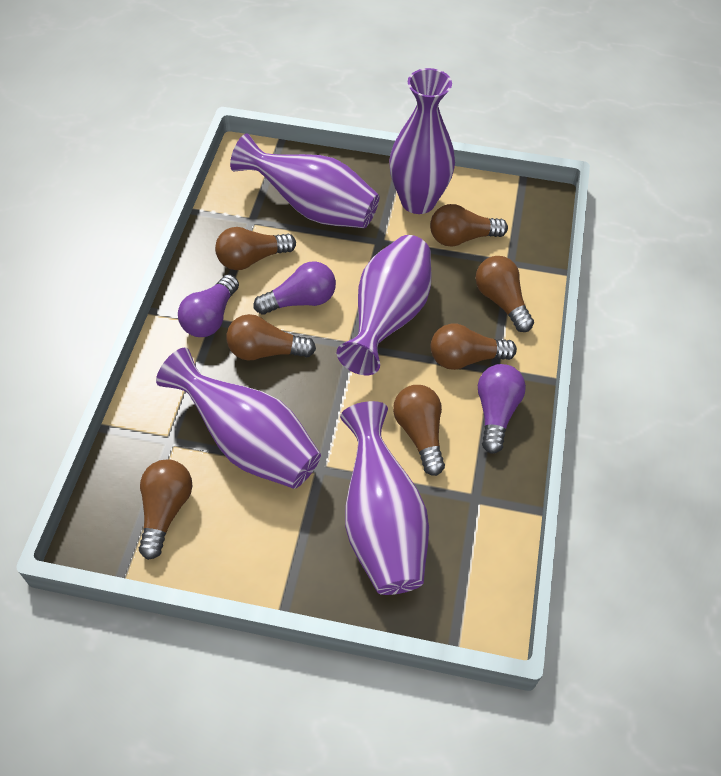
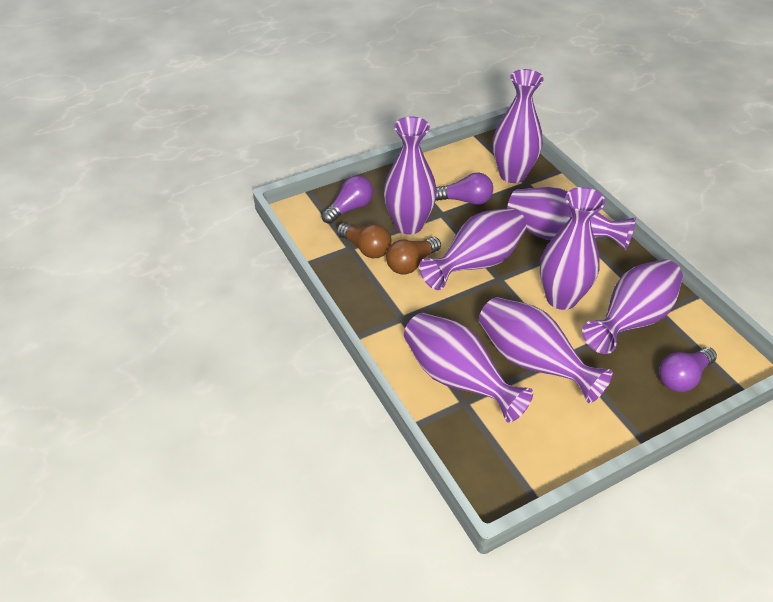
brown light bulb: 7 -> 2
purple vase: 5 -> 8

